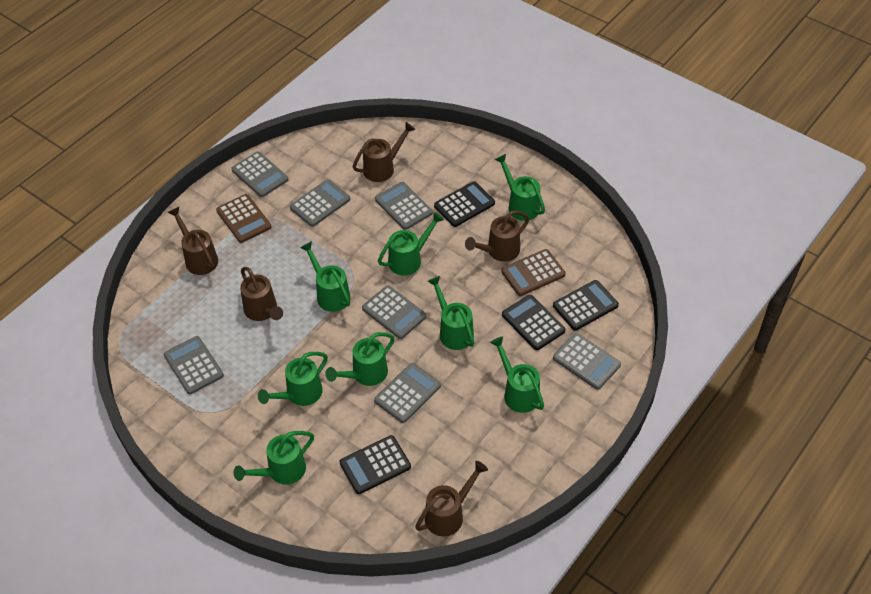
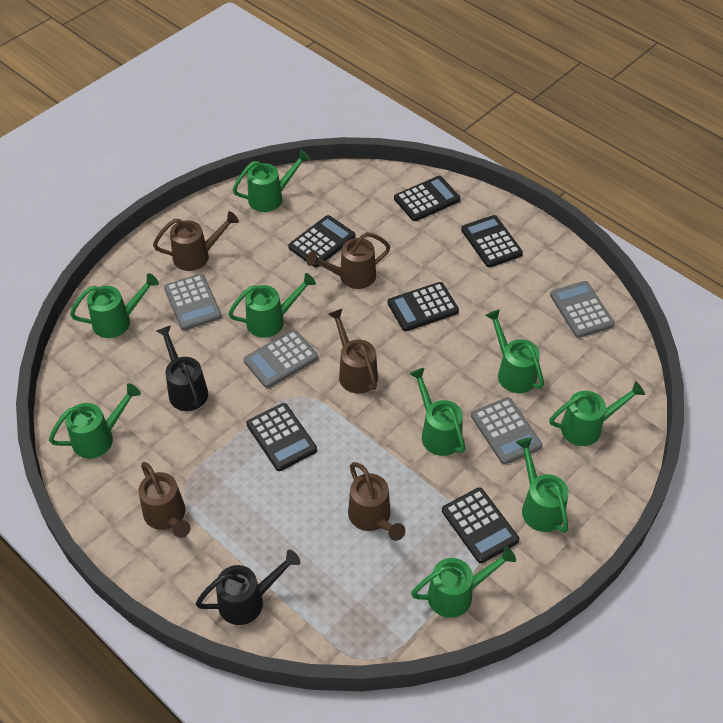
black calculator: 4 -> 6
black watering can: 0 -> 2
brown calculator: 2 -> 0
green watering can: 8 -> 9
grey calculator: 7 -> 4

